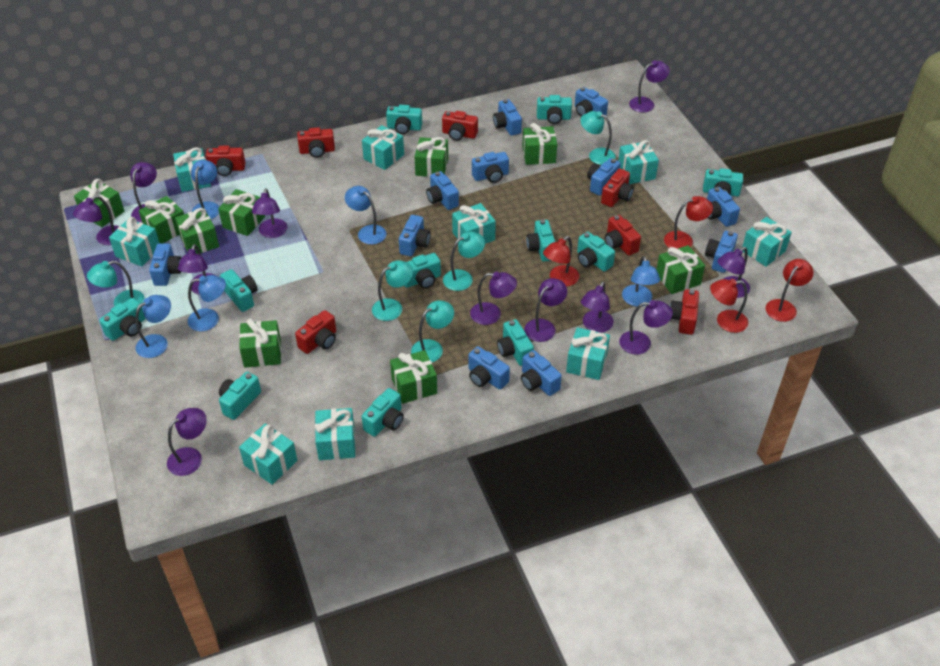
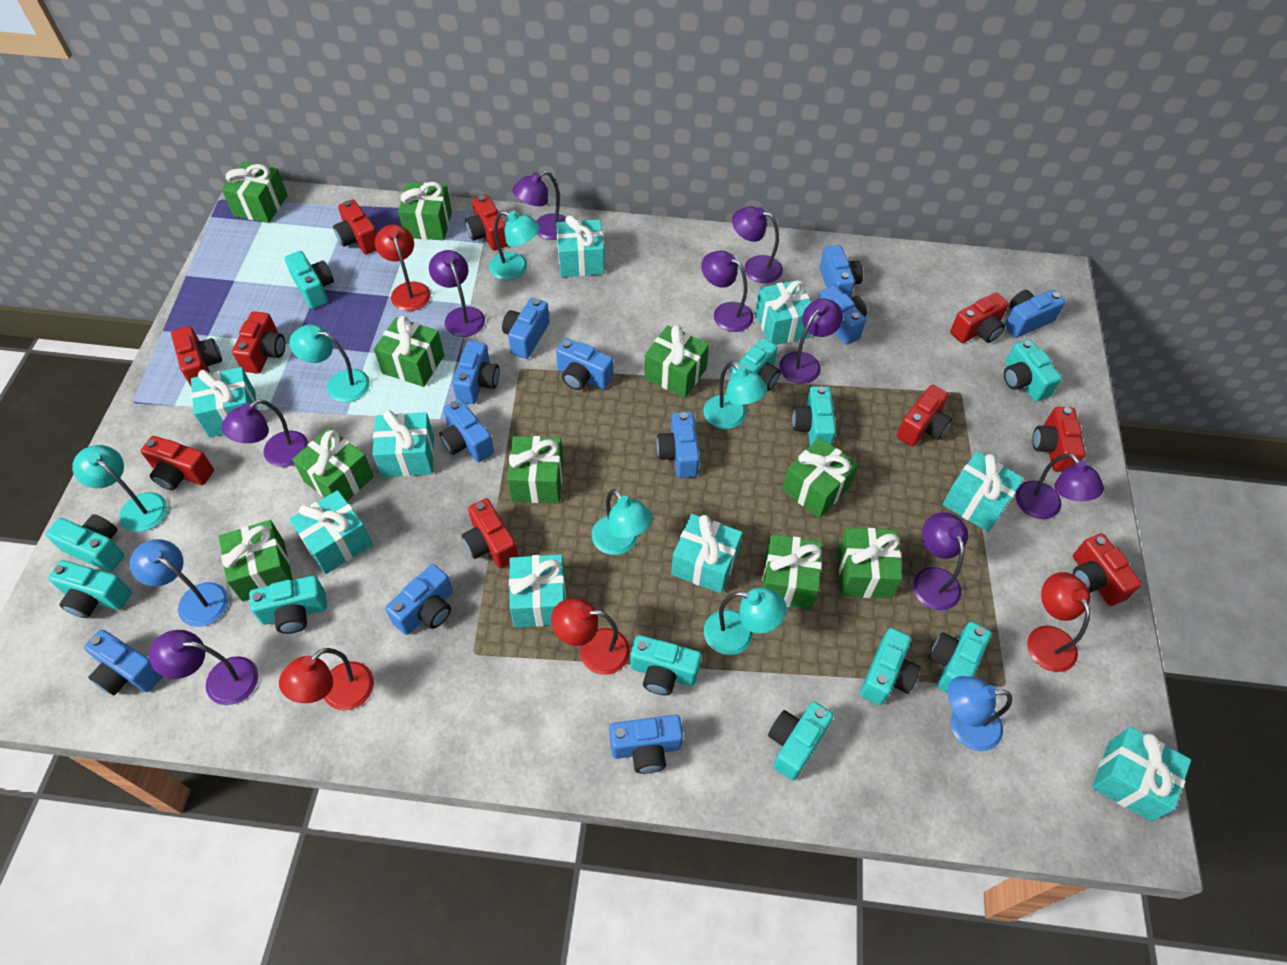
blue lamp: 5 -> 2
green gift: 9 -> 10
purple lamp: 11 -> 9
red camera: 7 -> 10
turquoise lamp: 5 -> 6

